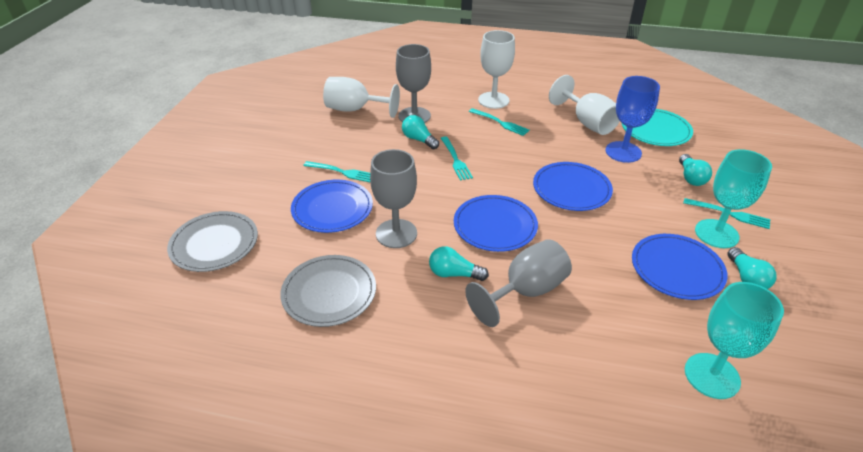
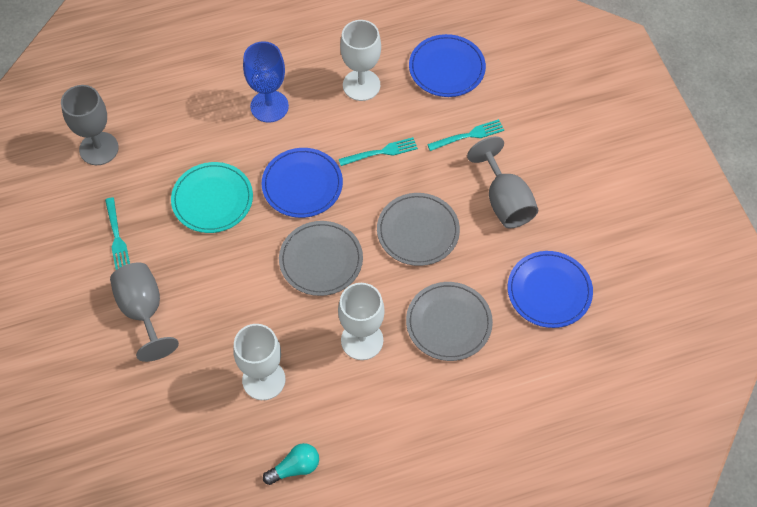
blue plate: 4 -> 3
grey plate: 2 -> 3
turquoise fork: 4 -> 3
turquoise goblet: 2 -> 0
turquoise light bulb: 4 -> 1

